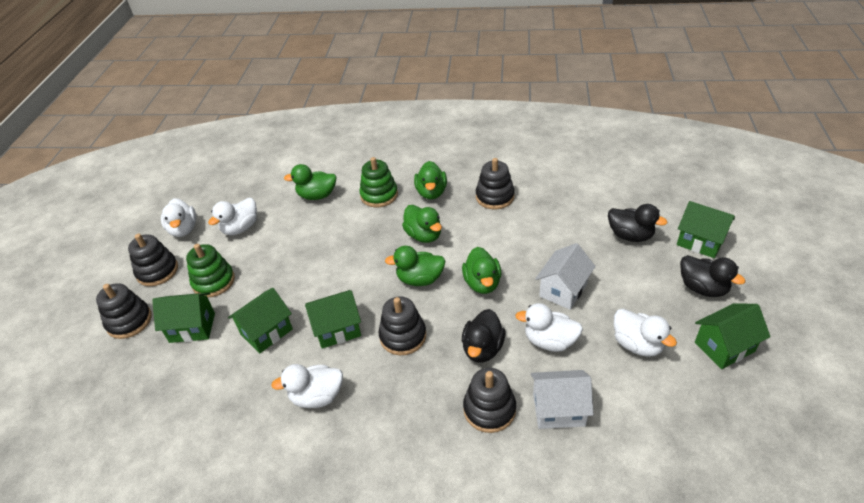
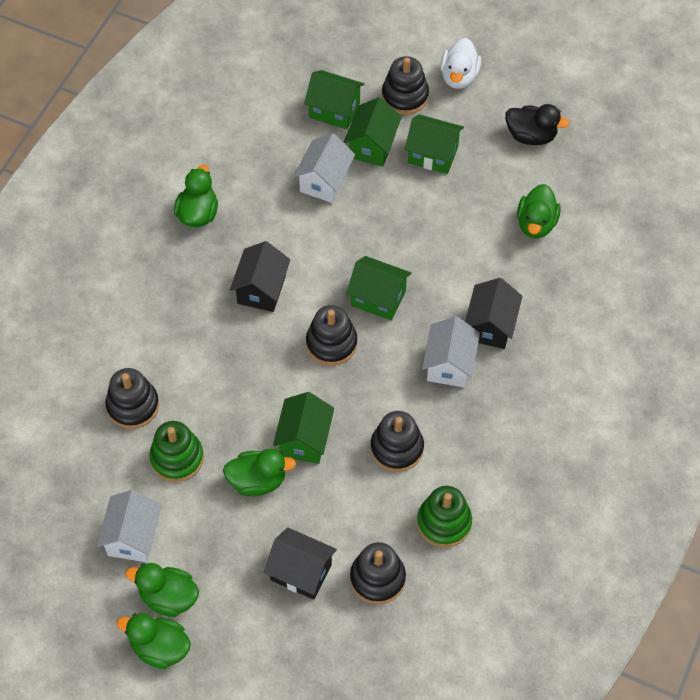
black duck: 3 -> 1
black house: 0 -> 3
white duck: 5 -> 1
white house: 2 -> 3

